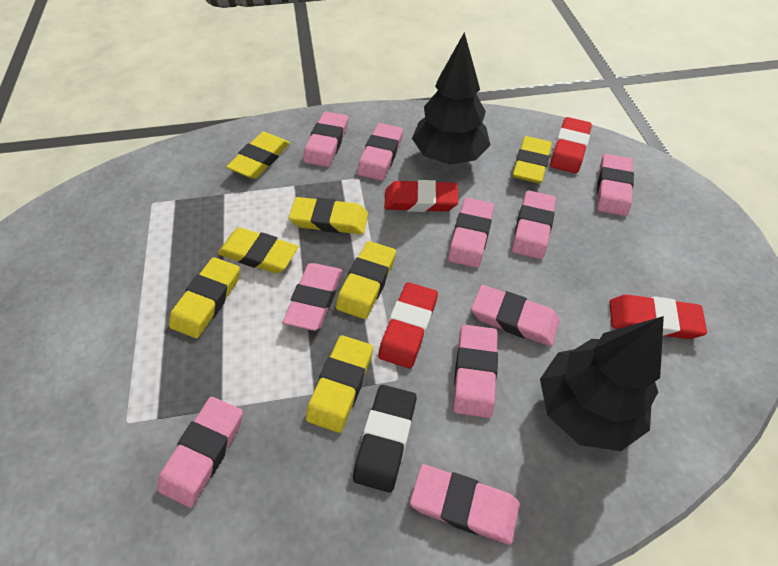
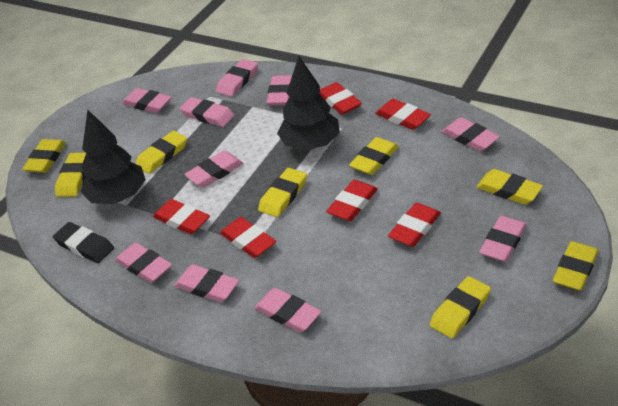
red eraser: 4 -> 6
yellow eraser: 7 -> 8

